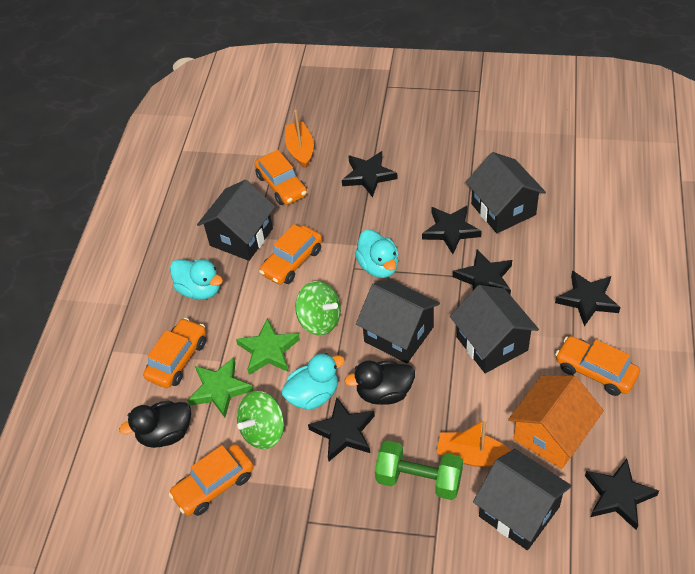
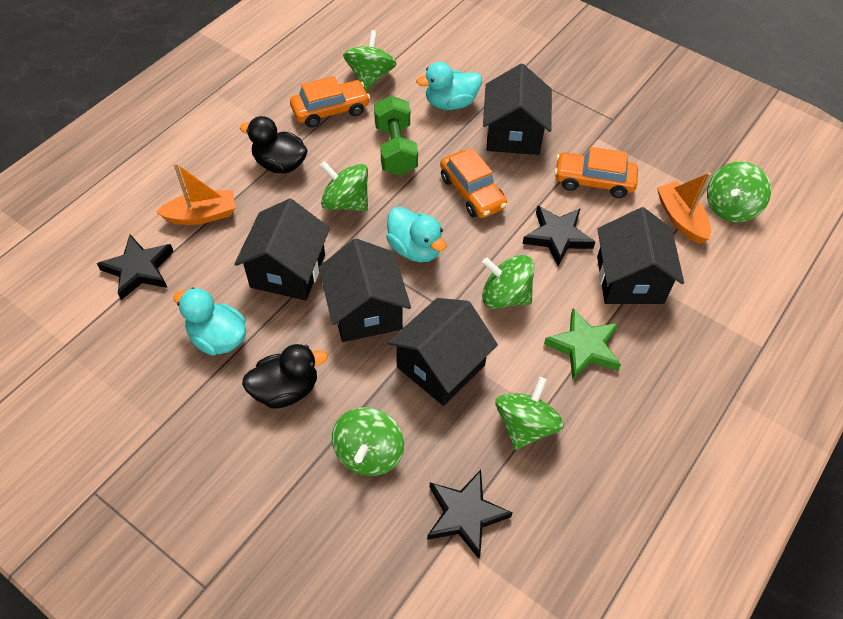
black star: 6 -> 3
green spinning top: 2 -> 6
green star: 2 -> 1
orange car: 5 -> 3
orange house: 1 -> 0

